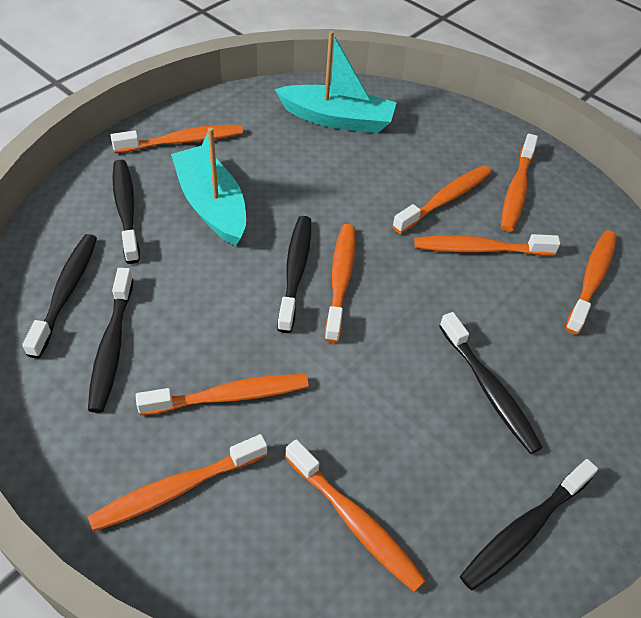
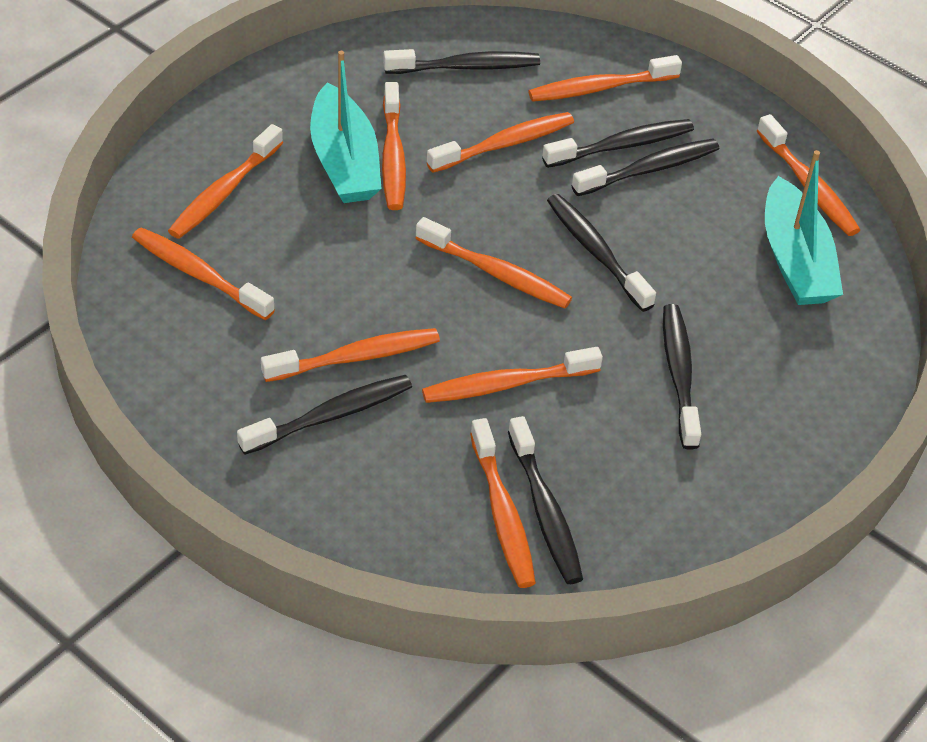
black toothbrush: 6 -> 7
orange toothbrush: 9 -> 10

